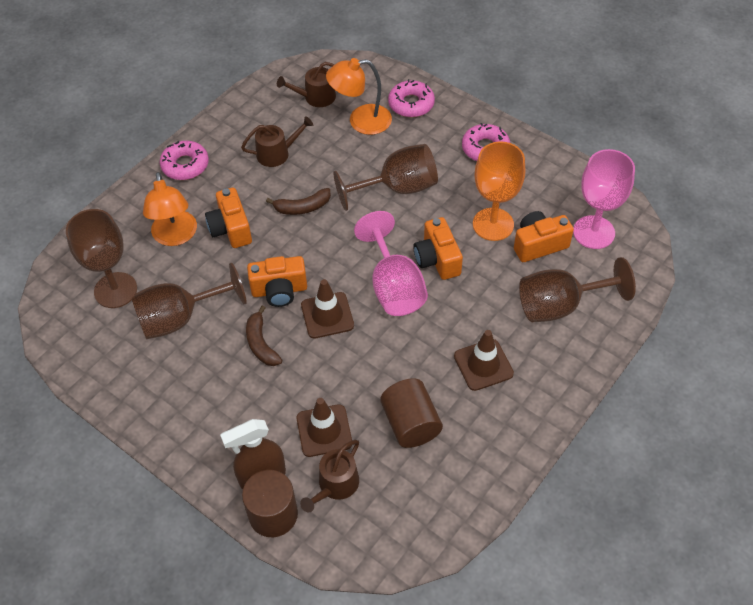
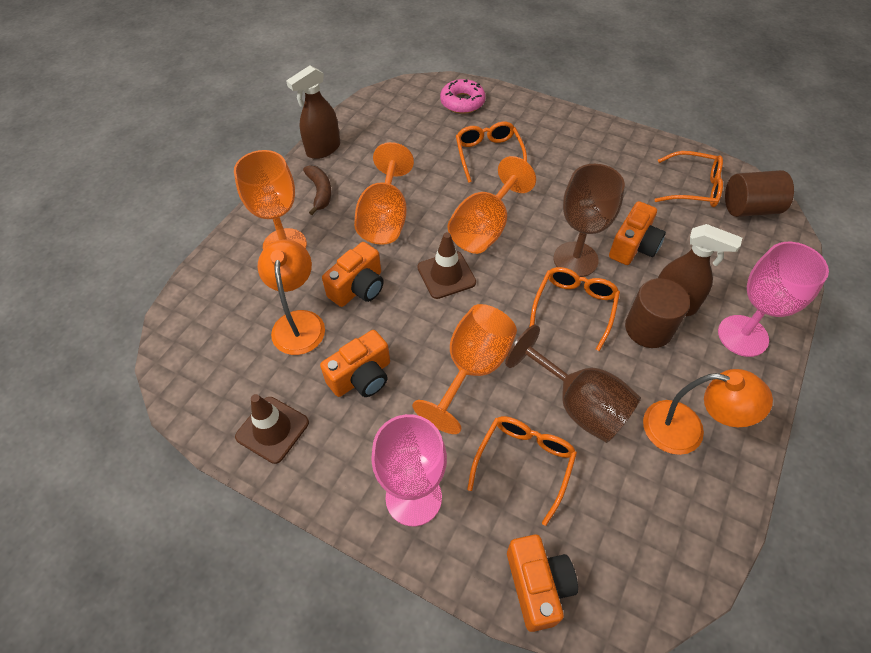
brown banana: 2 -> 1
brown goblet: 4 -> 2
brown spray bottle: 1 -> 2
brown traffic cone: 3 -> 2
brown watering can: 3 -> 0
orange glasses: 0 -> 4
orange goblet: 1 -> 4
pink donut: 3 -> 1

